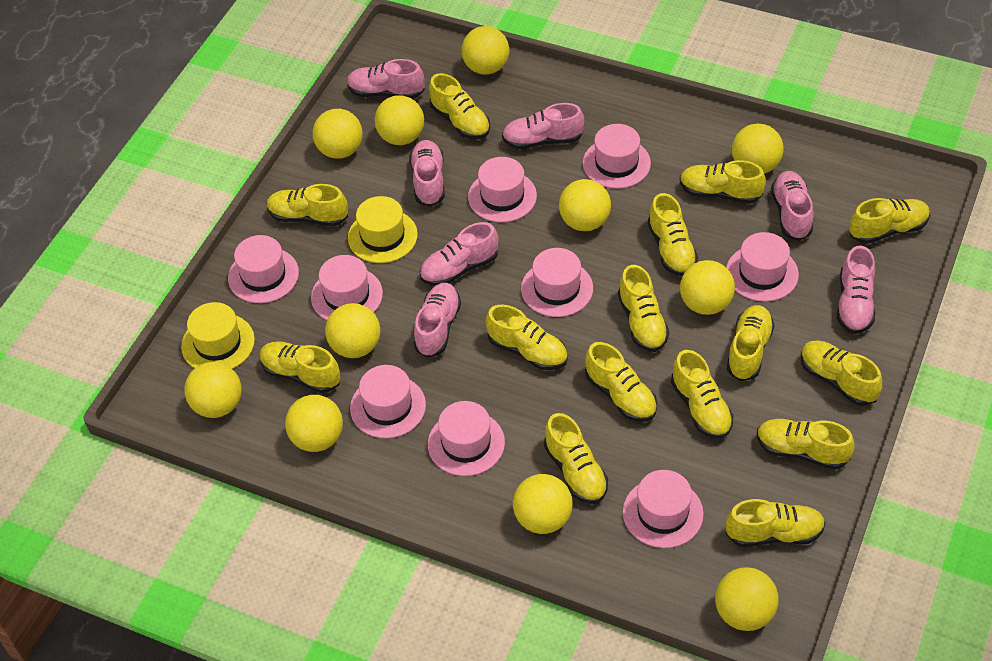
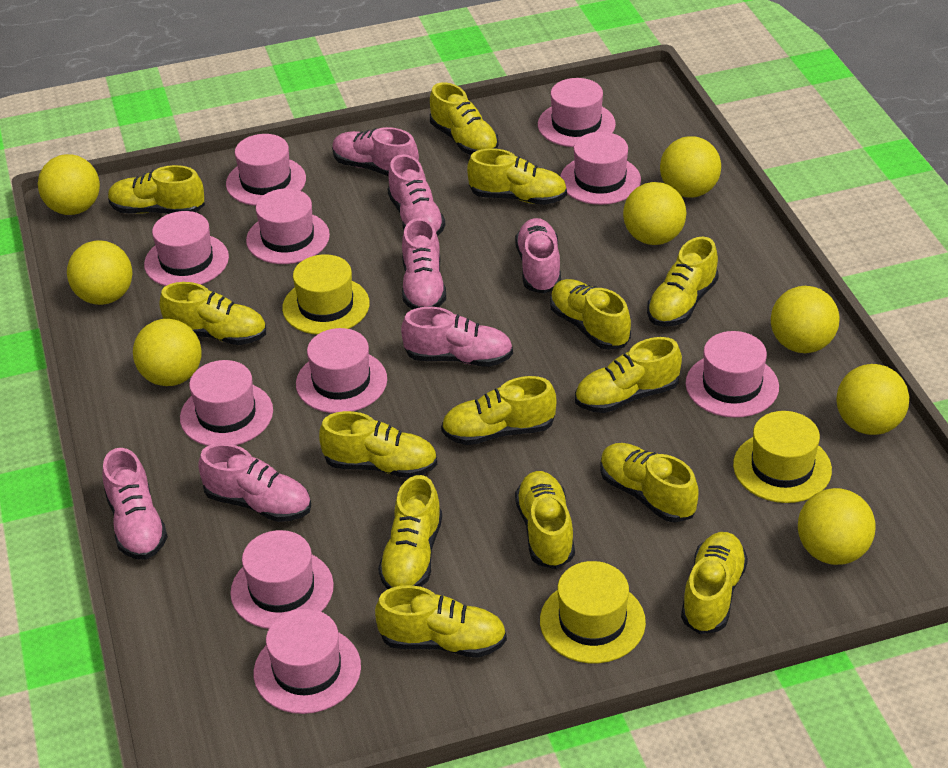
pink hat: 9 -> 10
yellow ball: 11 -> 8
yellow hat: 2 -> 3
yellow shoe: 15 -> 14

